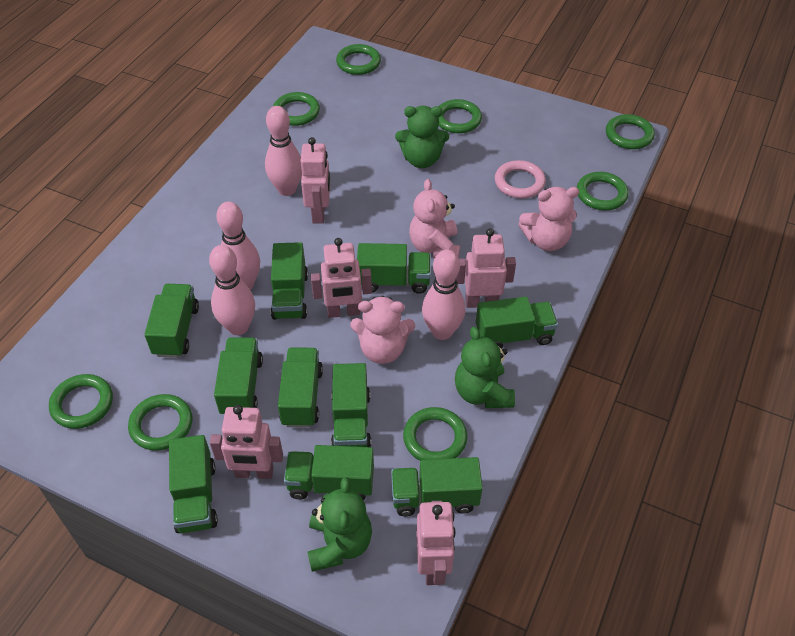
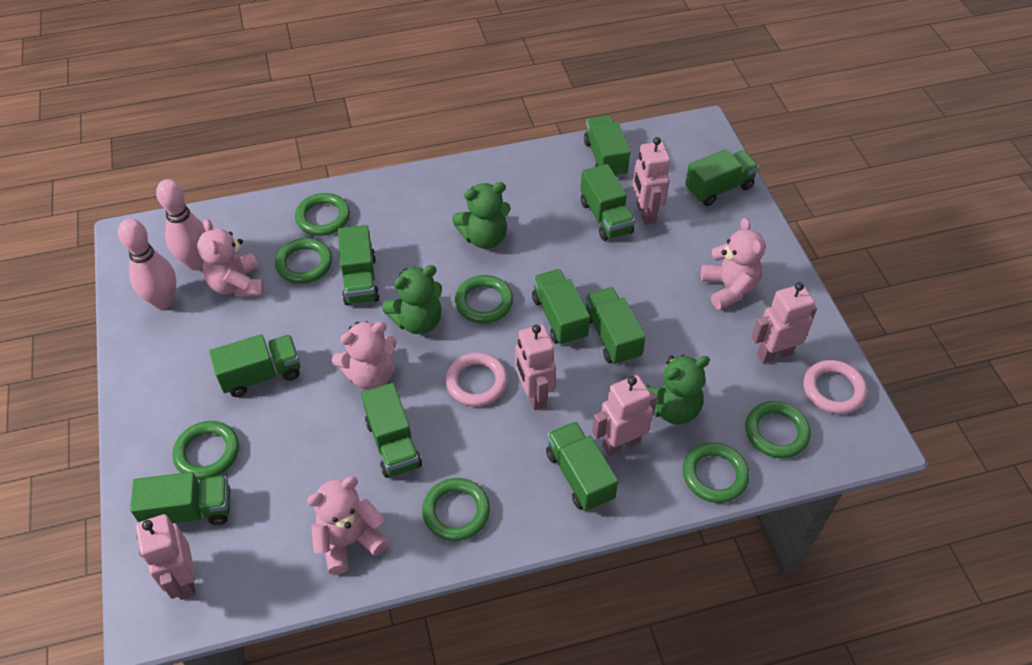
green ring: 8 -> 7
pink bowling pin: 4 -> 2
pink ring: 1 -> 2
pink teddy bear: 3 -> 4

